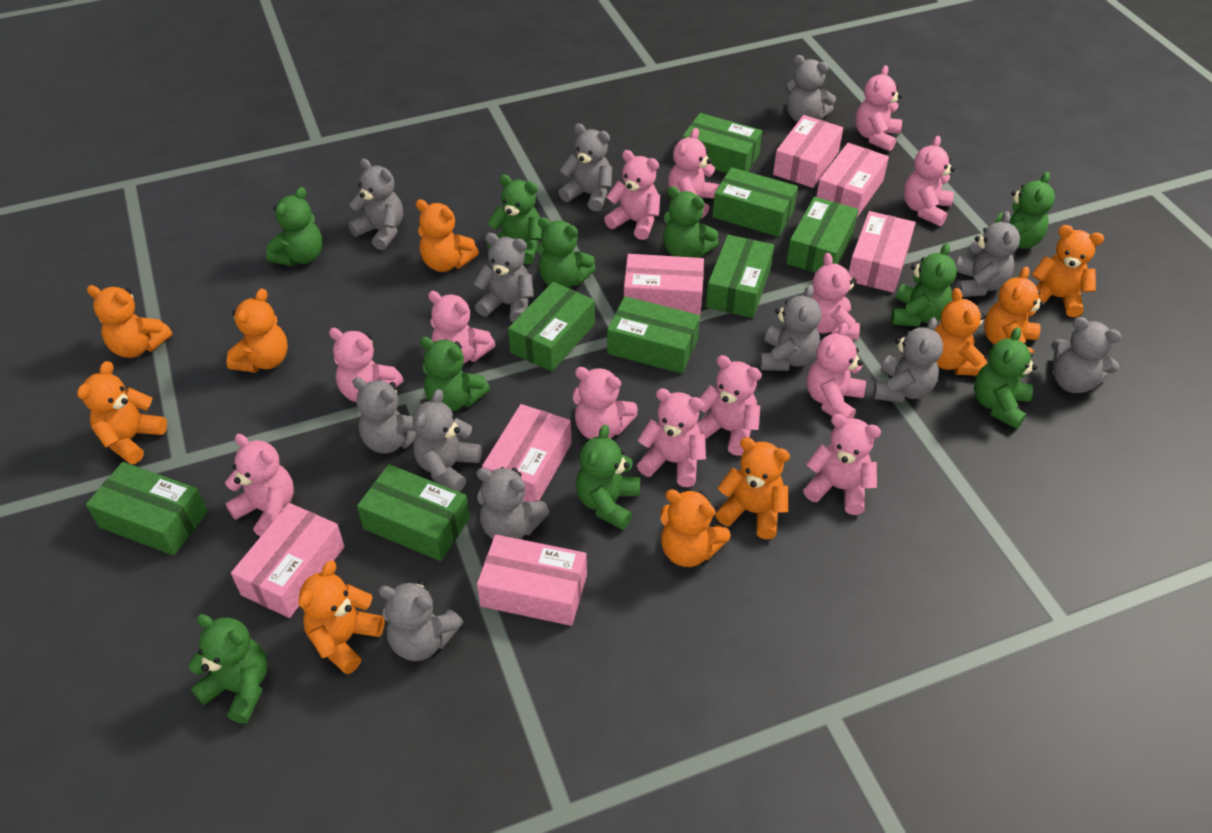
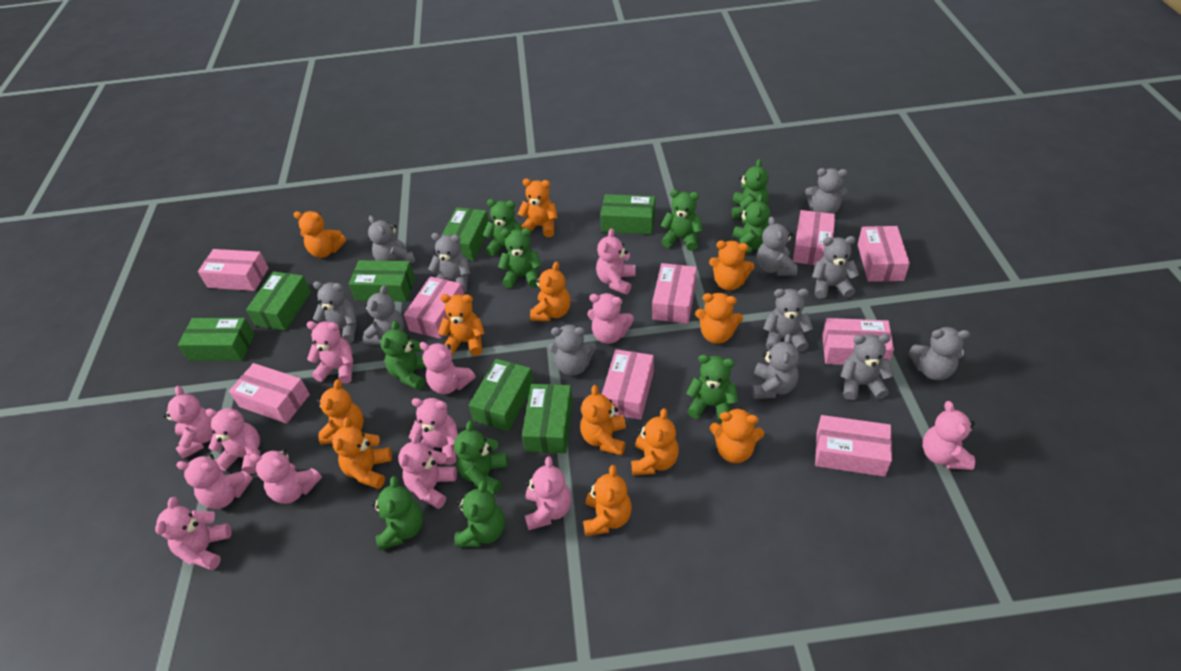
green box: 8 -> 7
orange teddy bear: 10 -> 12
pink box: 7 -> 9

